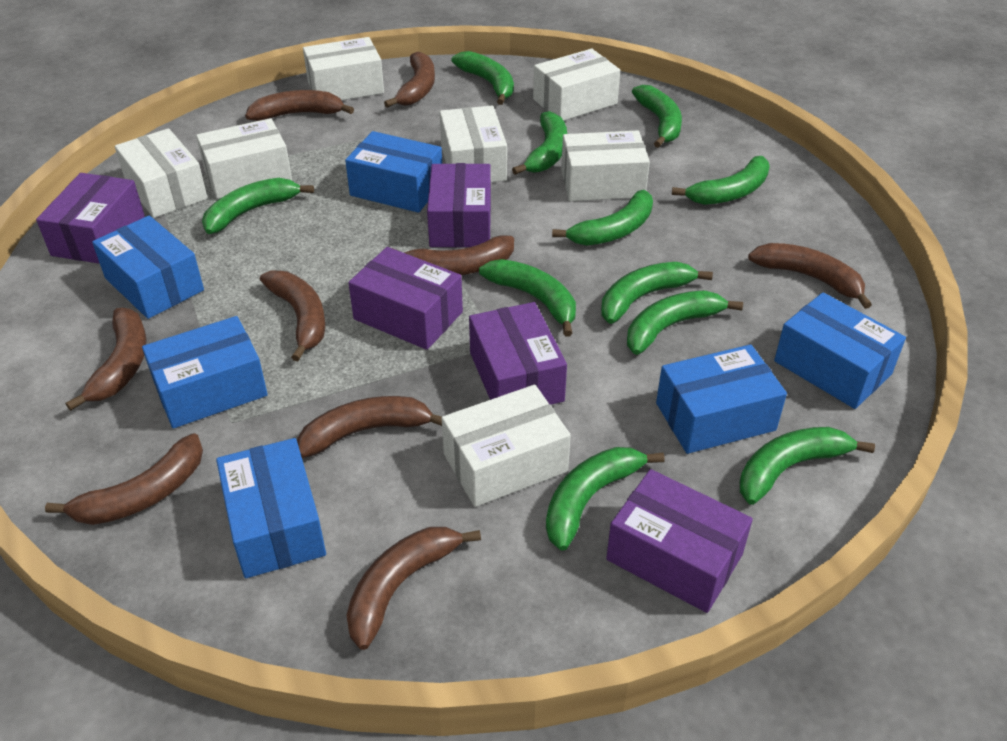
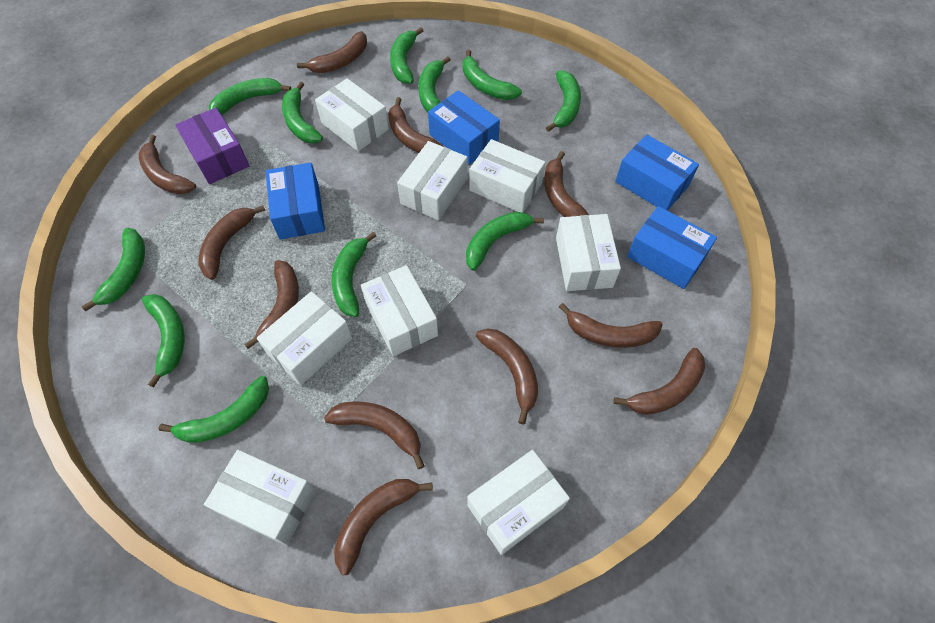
blue box: 6 -> 4
brown banana: 9 -> 11
purple box: 5 -> 1
white box: 7 -> 8

